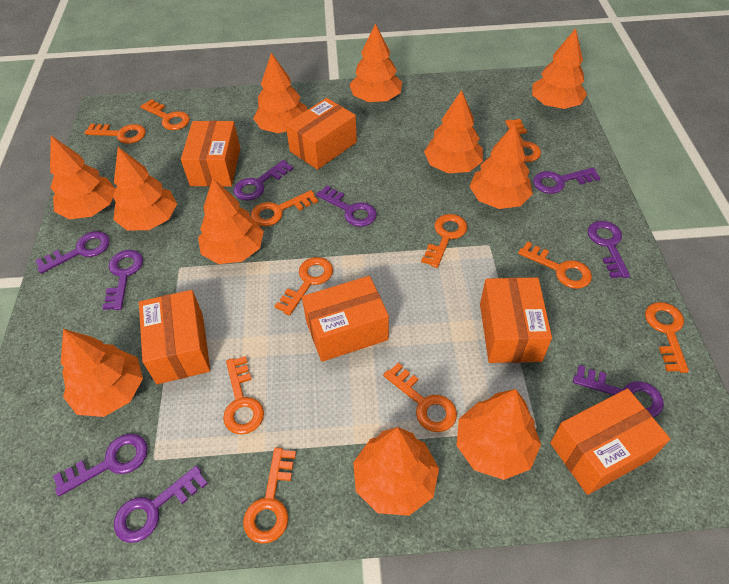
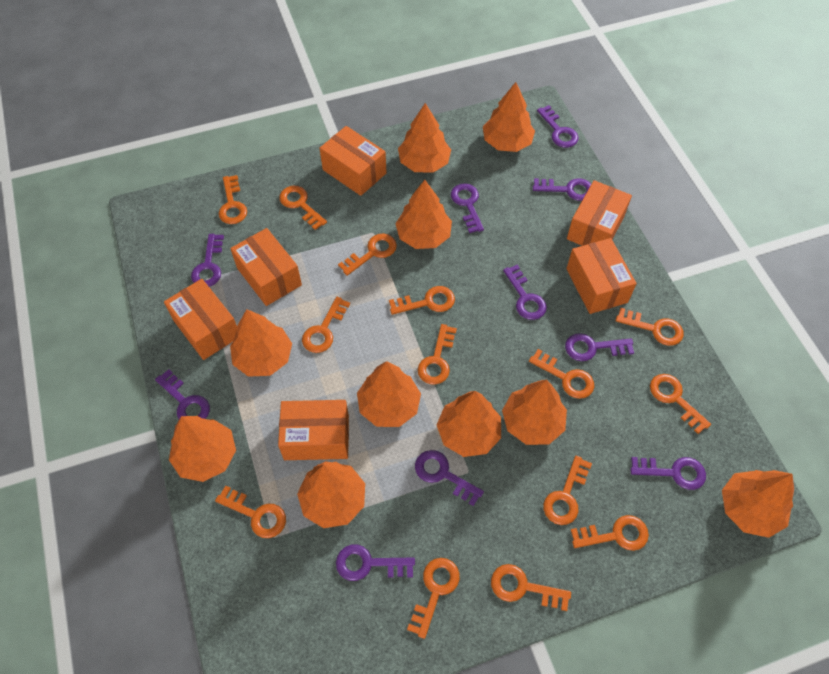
orange key: 11 -> 14
orange tree: 11 -> 10
purple key: 9 -> 10

